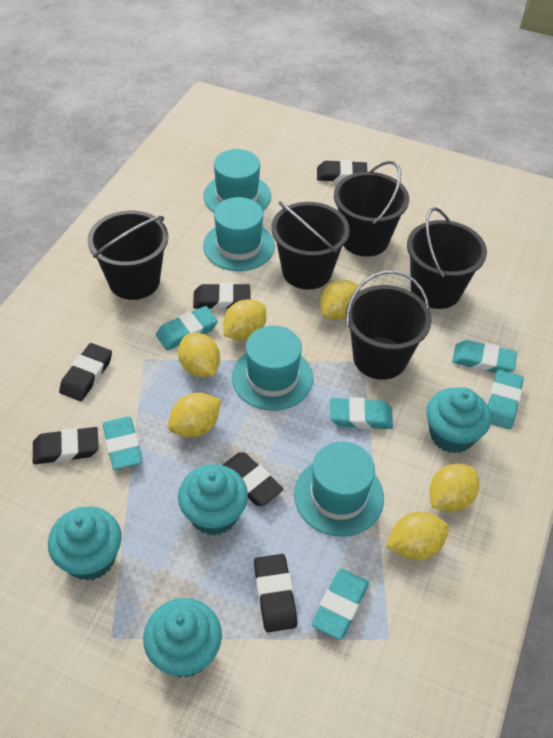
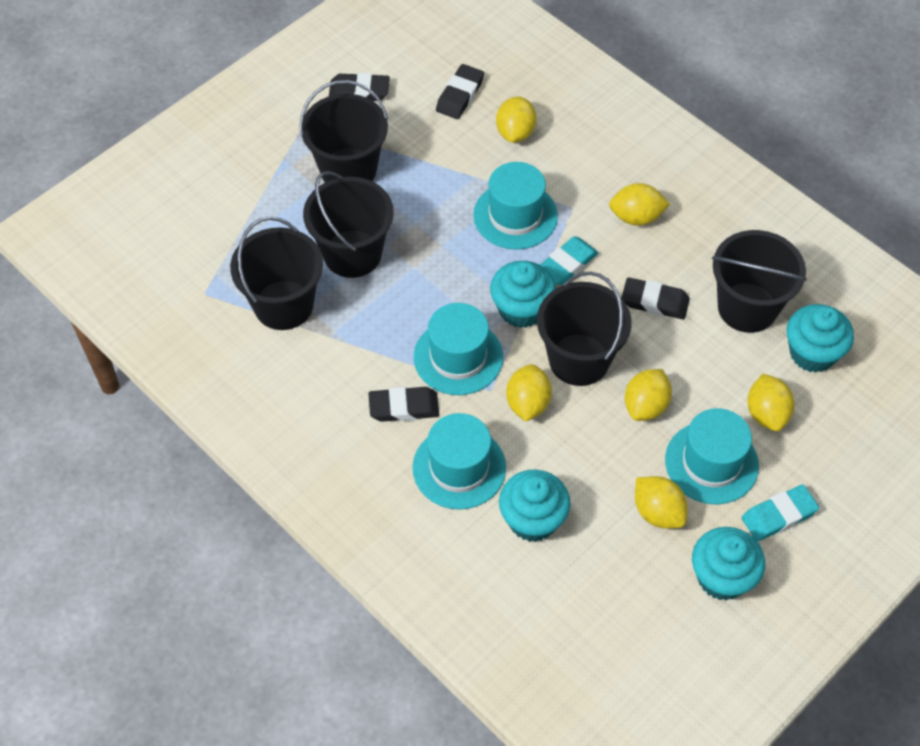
black eraser: 6 -> 4
turquoise eraser: 6 -> 2

